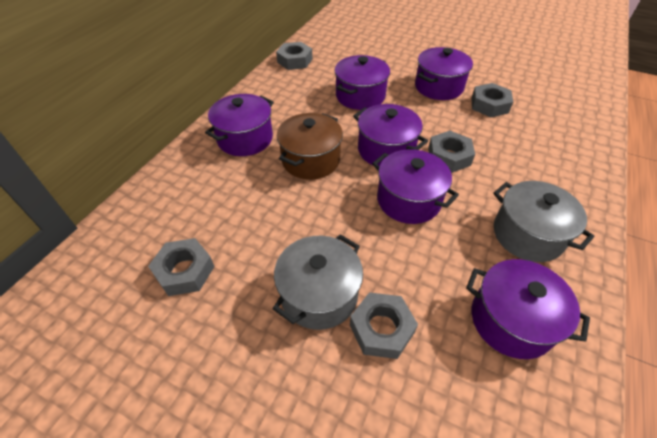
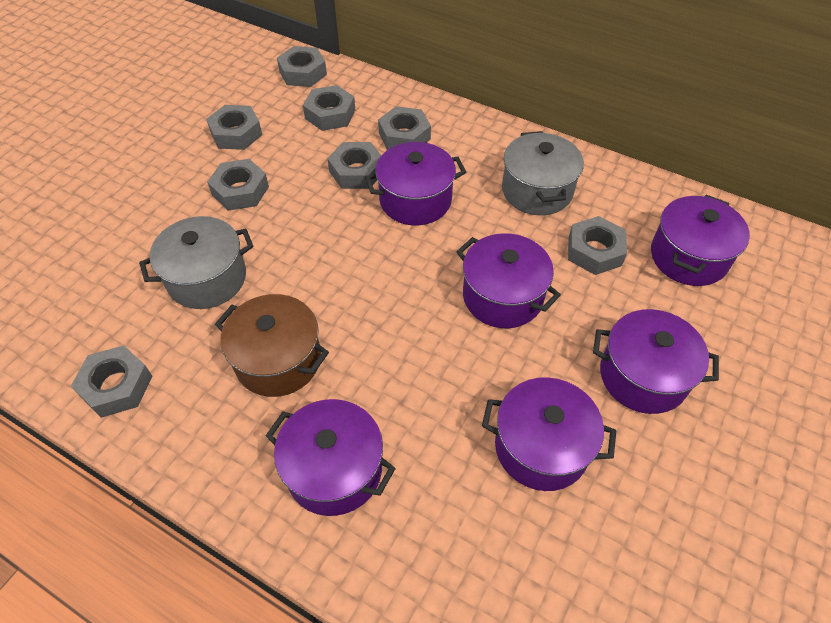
grey nut: 5 -> 8

